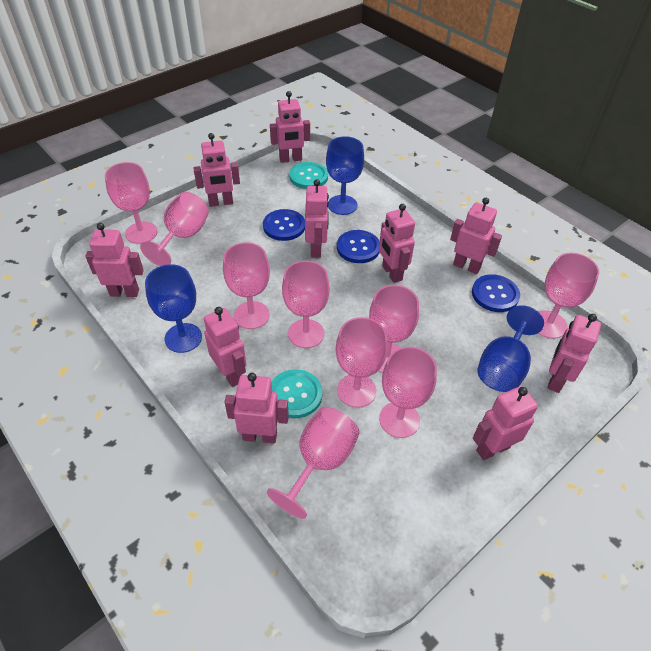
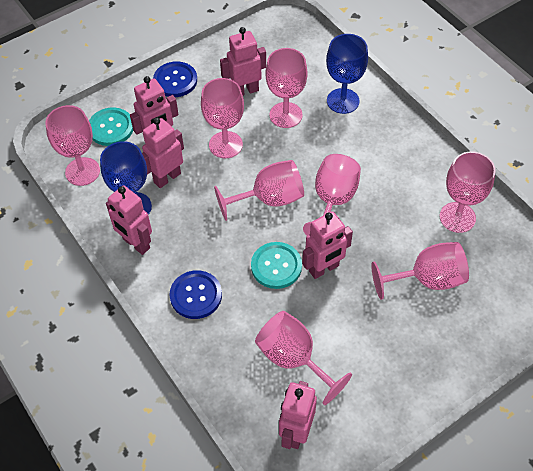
blue button: 3 -> 2
blue goblet: 3 -> 2
pink goblet: 9 -> 8
pink robot: 10 -> 6

